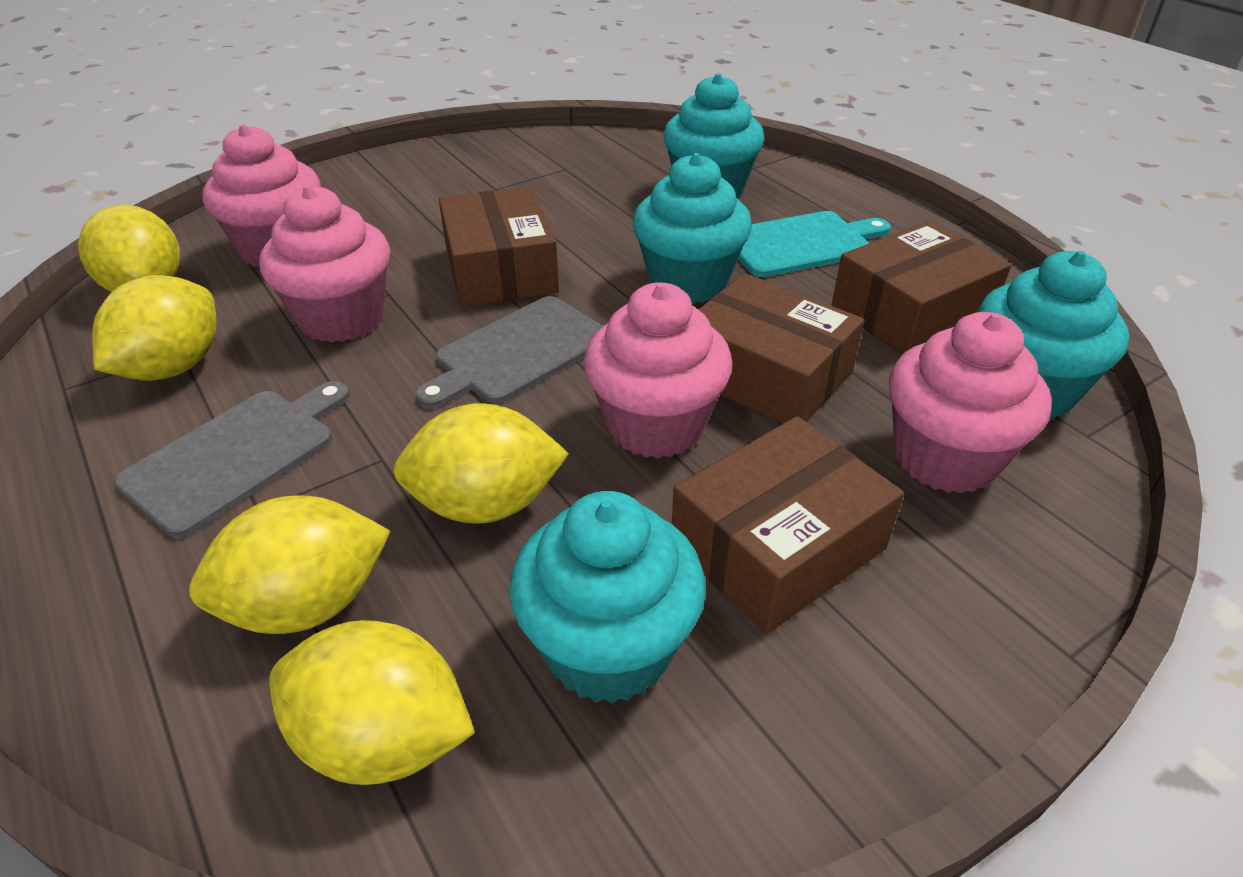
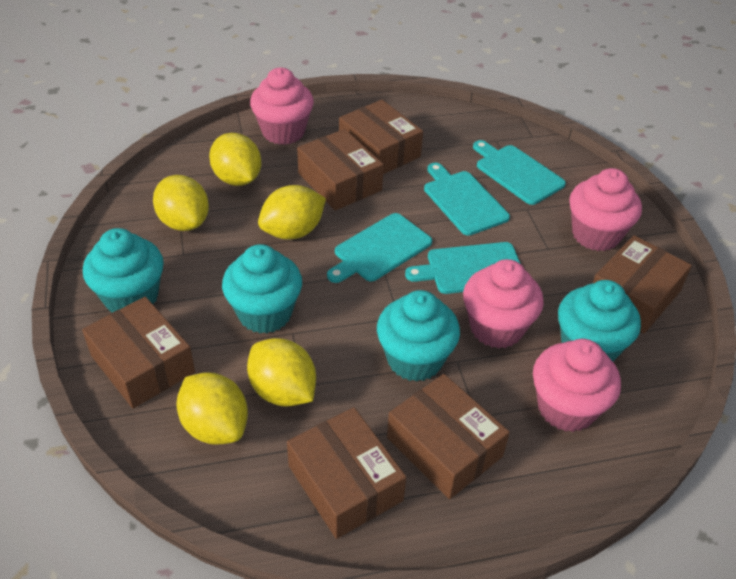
brown box: 4 -> 6
grey cutting board: 2 -> 0
turquoise cutting board: 1 -> 4

